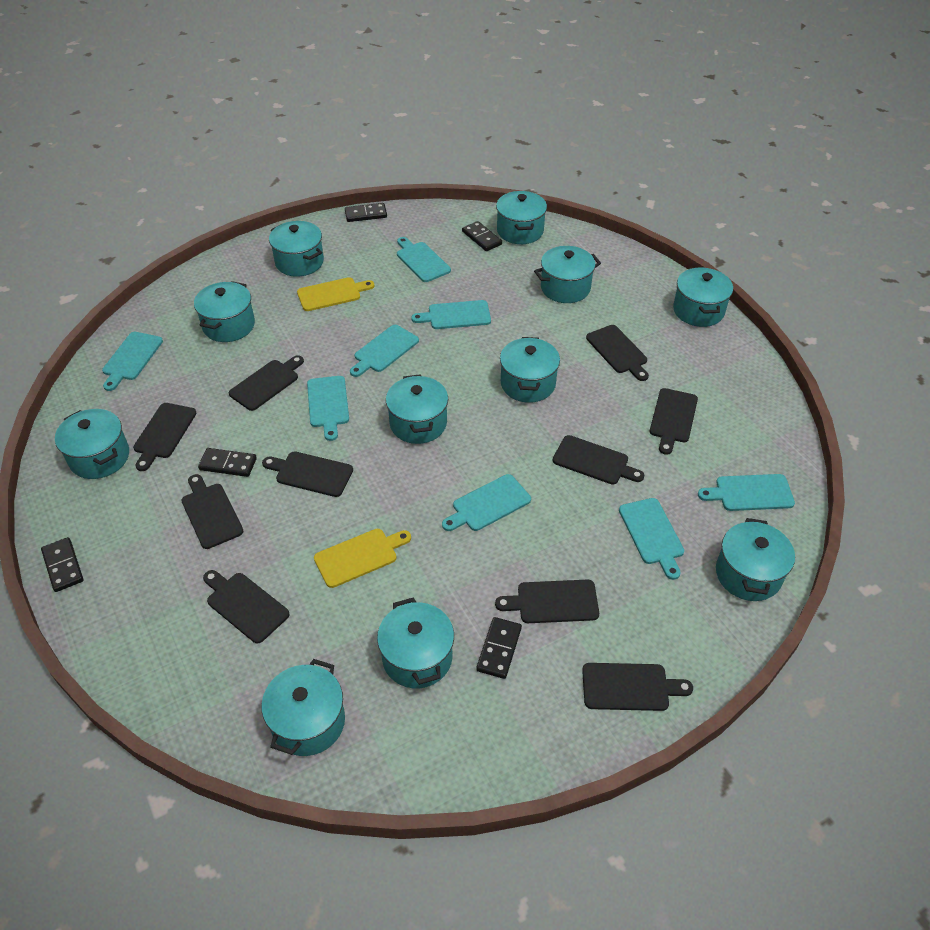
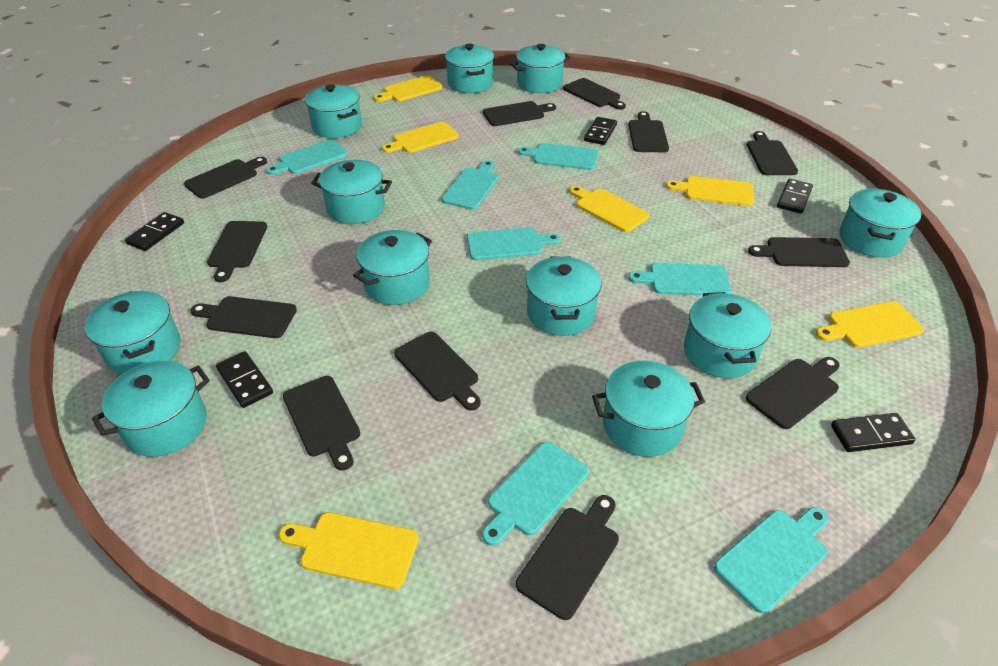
black cutting board: 10 -> 12
turquoise cutting board: 8 -> 7
yellow cutting board: 2 -> 6

